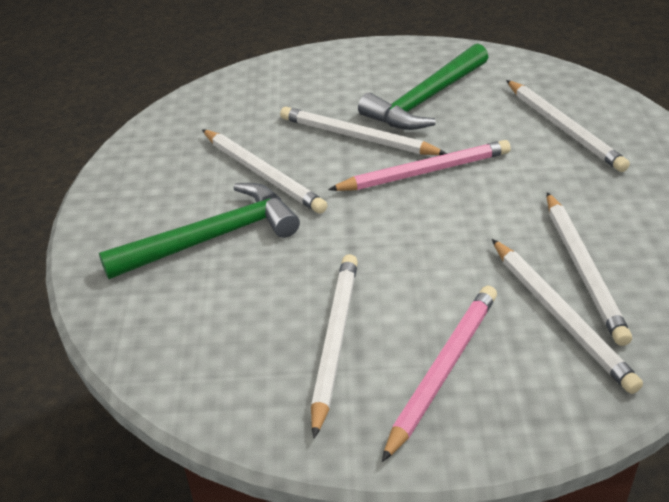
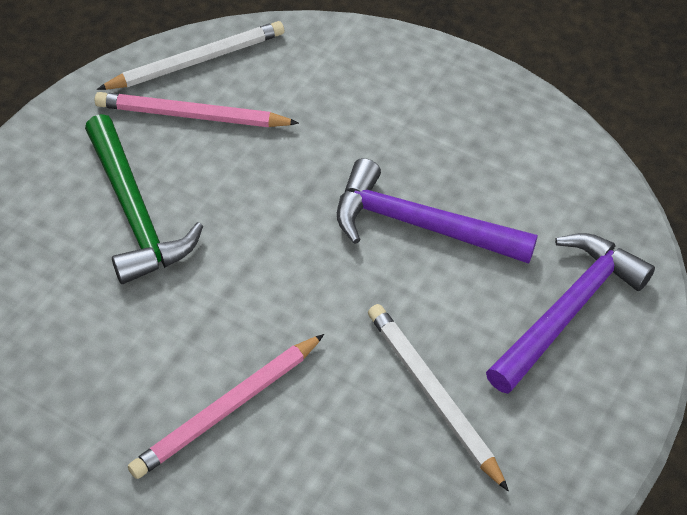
green hammer: 2 -> 1
purple hammer: 0 -> 2
white pencil: 6 -> 2

